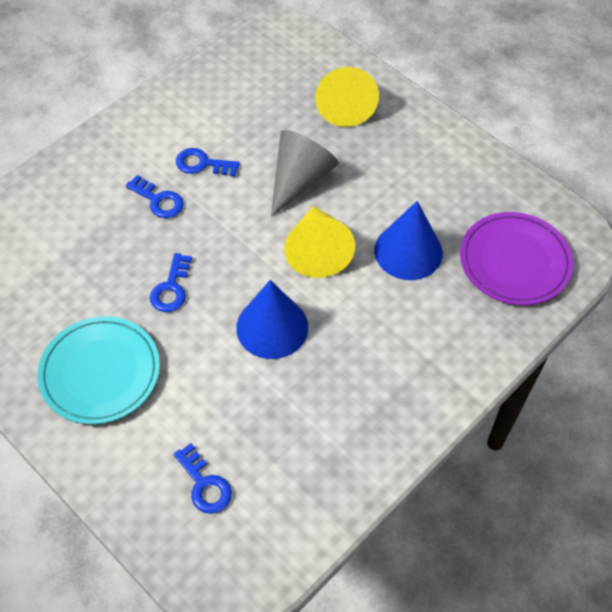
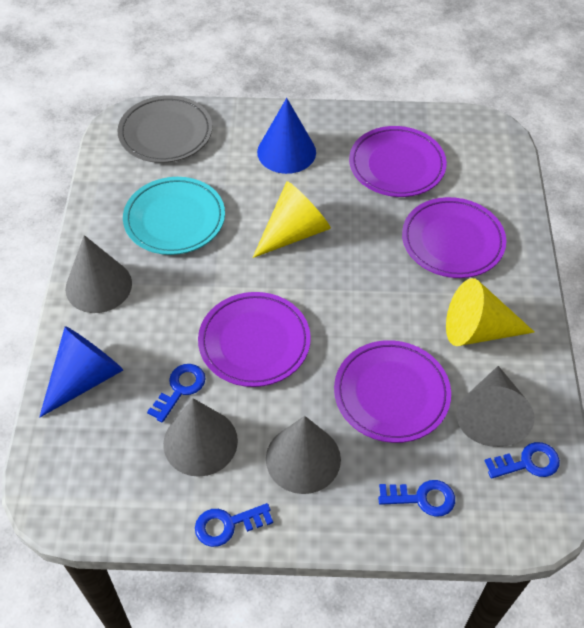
grey cone: 1 -> 4
grey plate: 0 -> 1
purple plate: 1 -> 4

